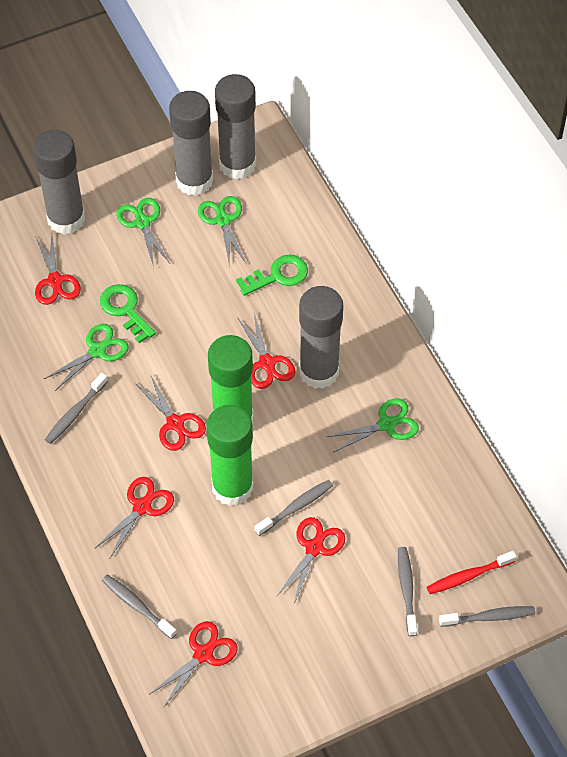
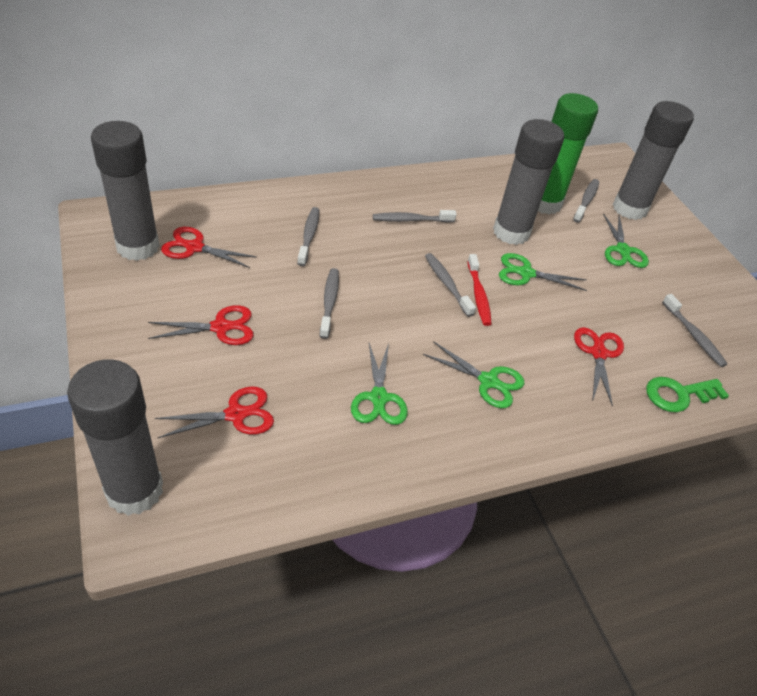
green glue stick: 2 -> 1
green key: 2 -> 1
grey toothbrush: 5 -> 6
red scissors: 6 -> 4

